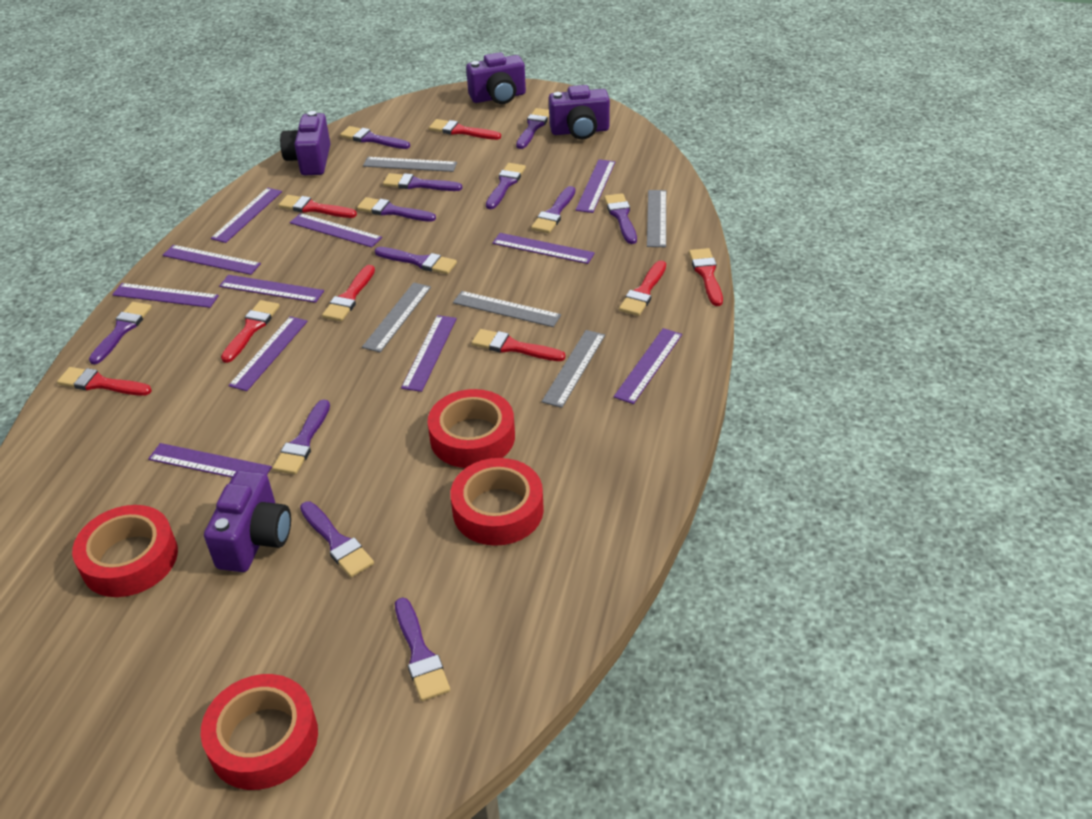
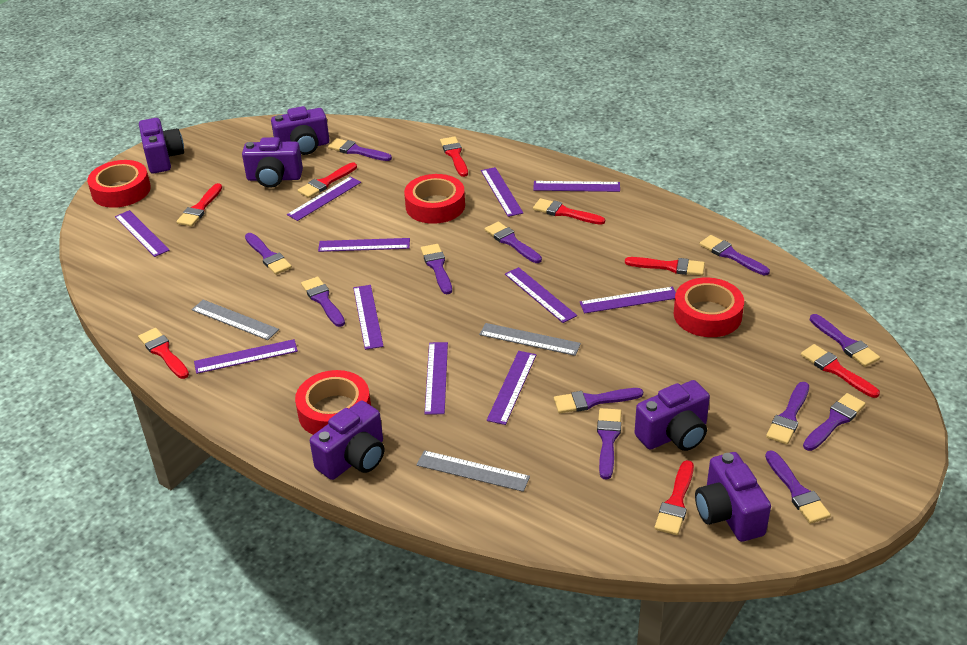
grey ruler: 5 -> 3
purple camera: 4 -> 6

